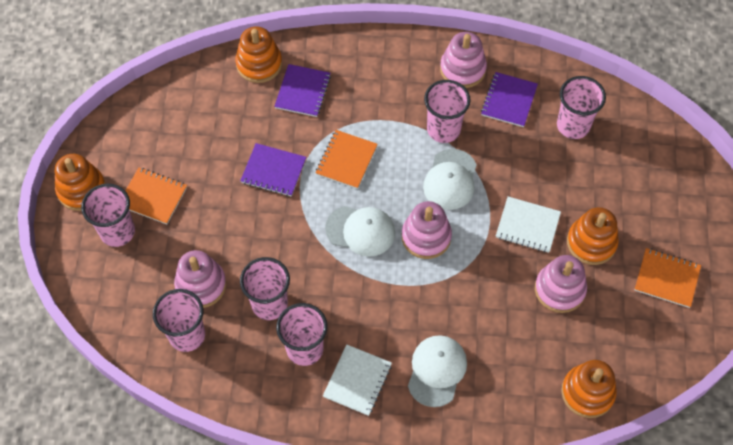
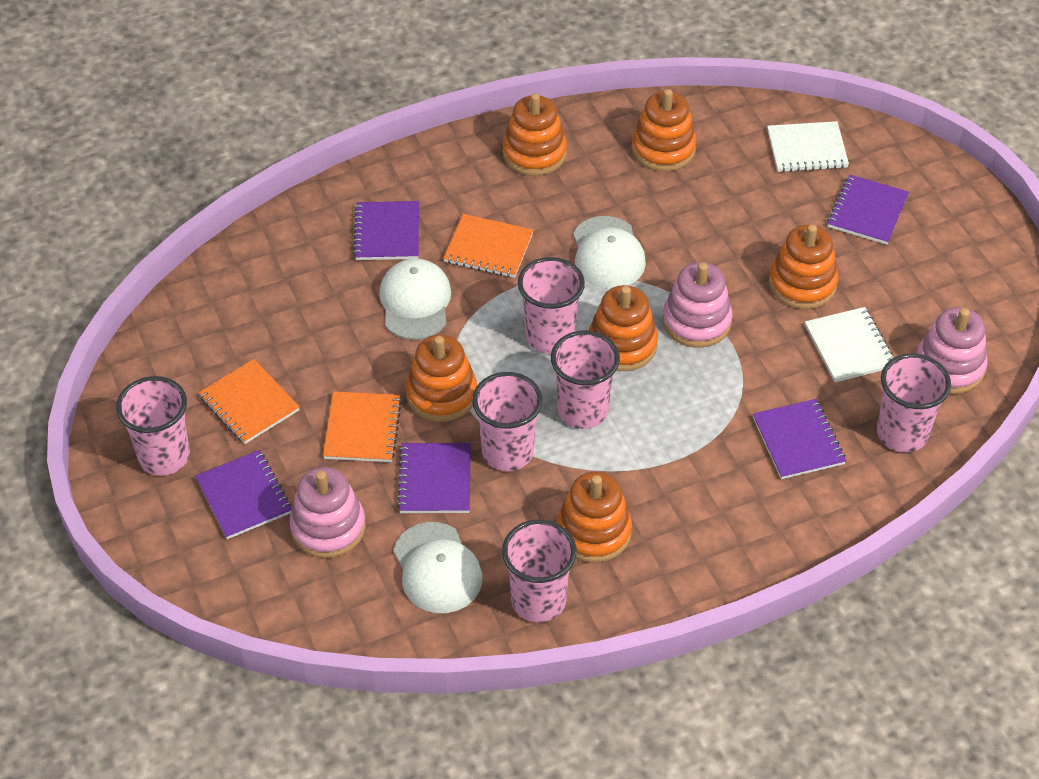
orange stacking toy: 4 -> 6
pink stacking toy: 4 -> 3
purple notebook: 3 -> 5

